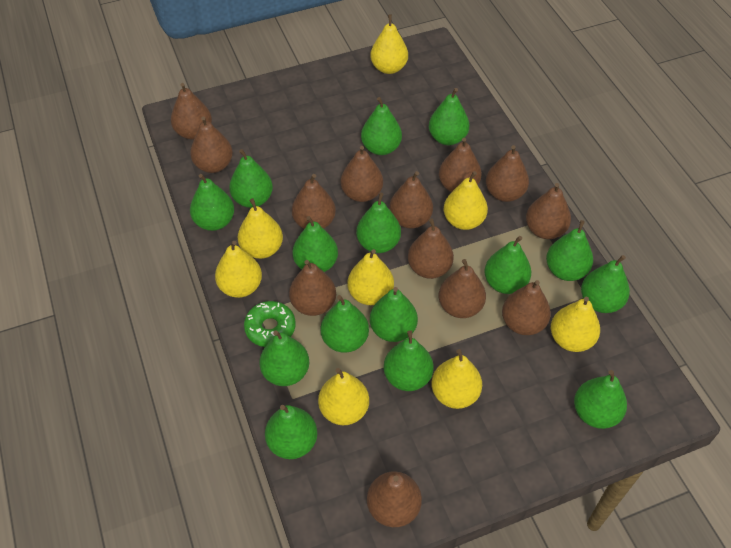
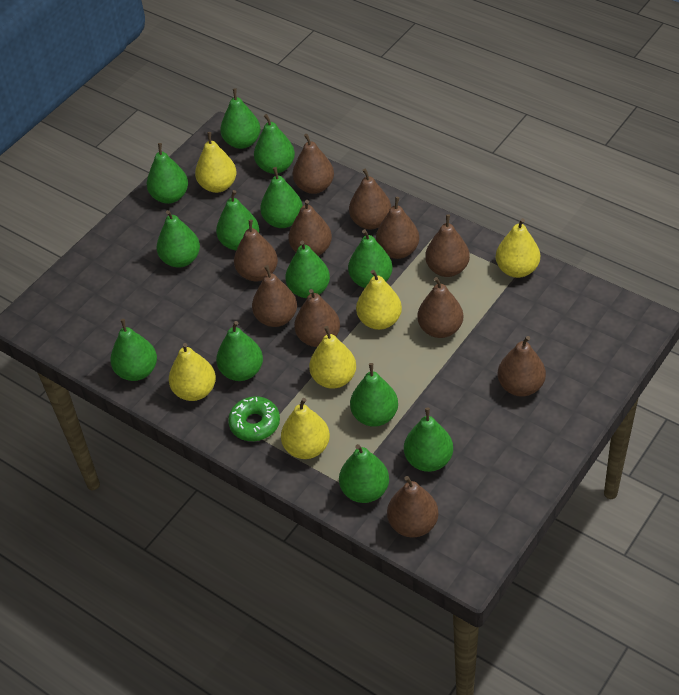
brown pear: 13 -> 11
green pear: 15 -> 13
yellow pear: 8 -> 6

